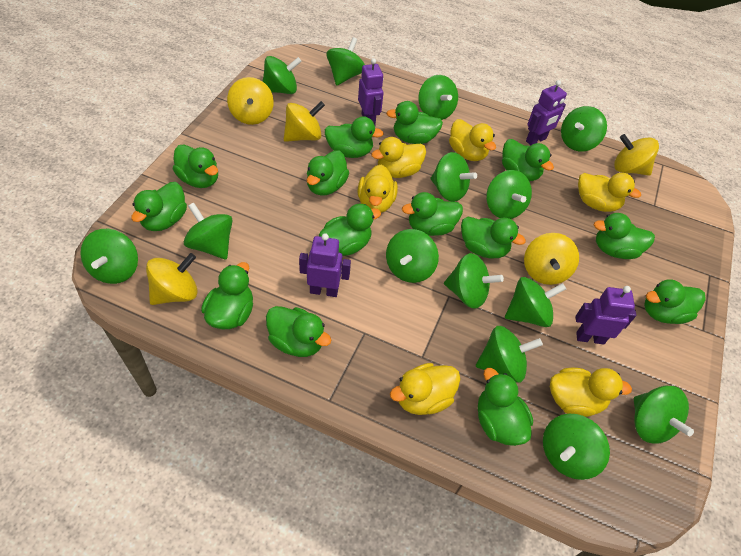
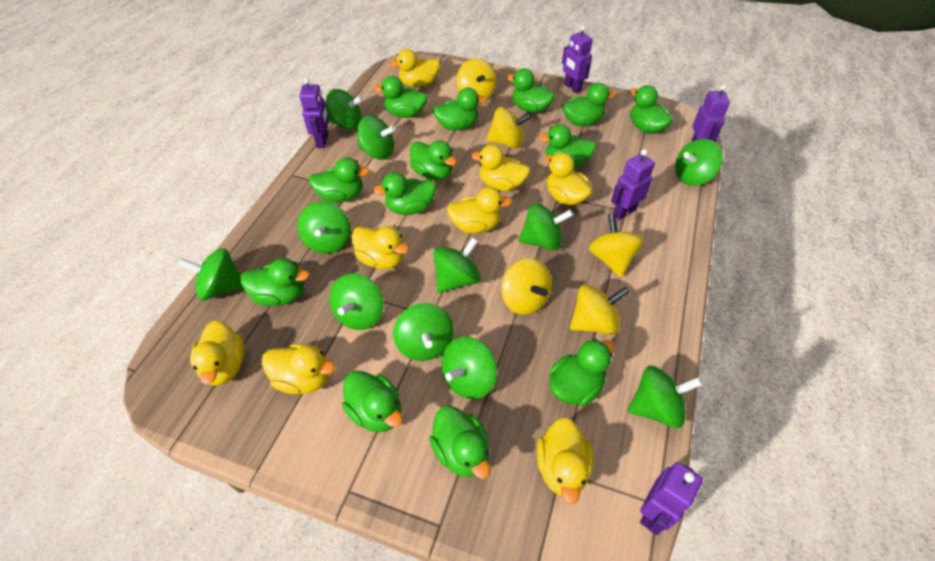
green duck: 14 -> 13
green spinning top: 14 -> 11
purple robot: 4 -> 5
yellow duck: 6 -> 8

